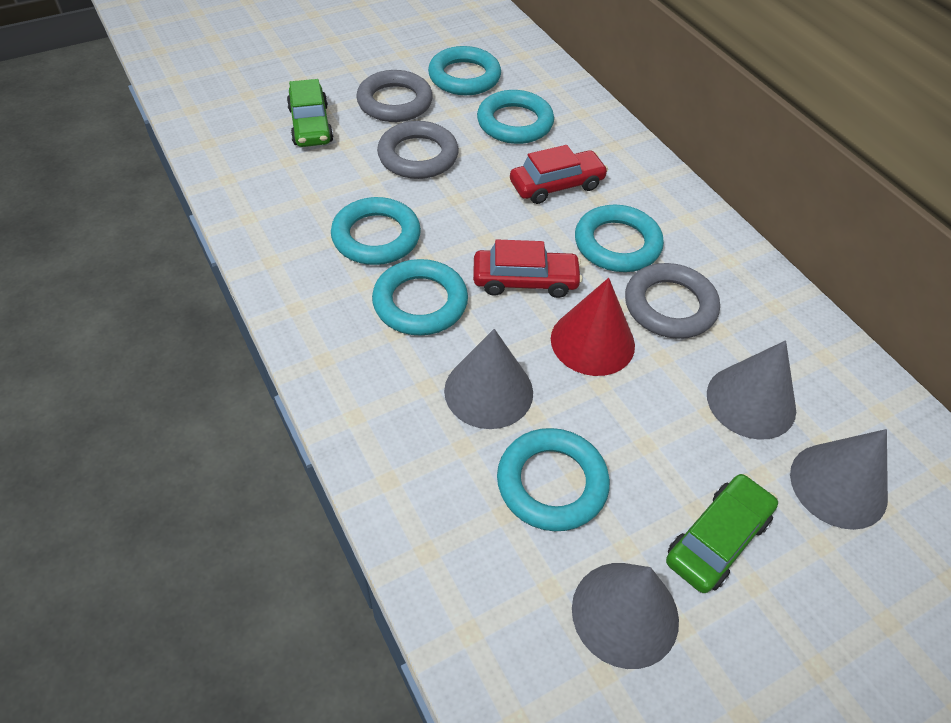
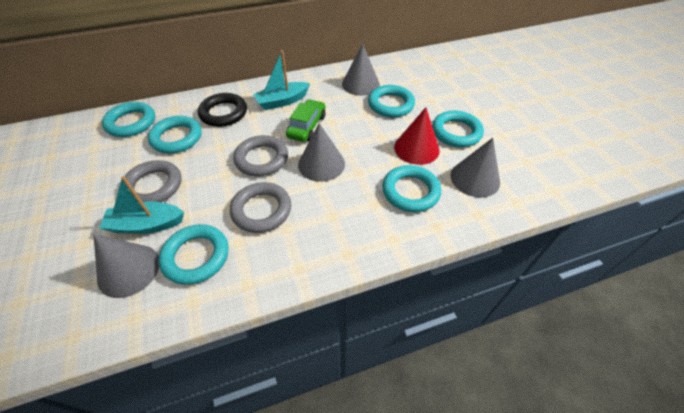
black ring: 0 -> 1
green car: 2 -> 1
red car: 2 -> 0
turquoise boat: 0 -> 2

